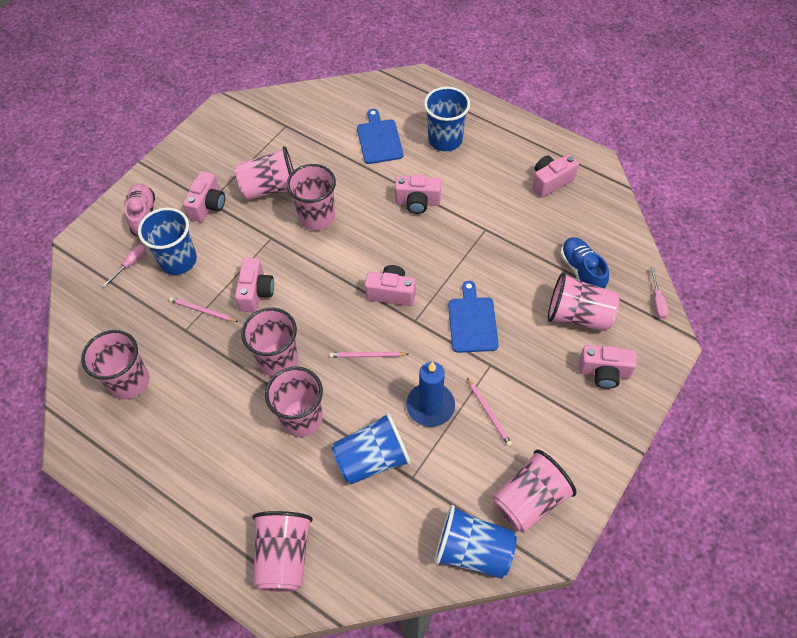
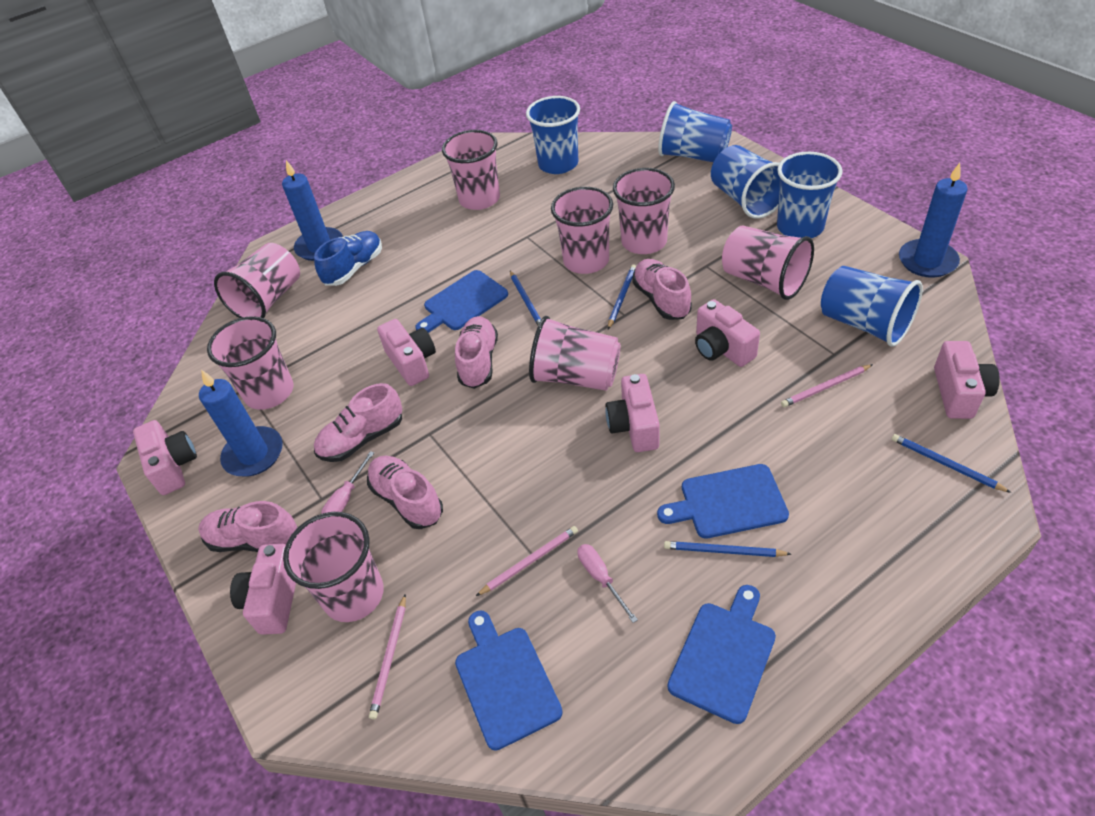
blue candle: 1 -> 3
blue cup: 4 -> 5
blue cutting board: 2 -> 4
blue pencil: 0 -> 4
pink shoe: 1 -> 5

